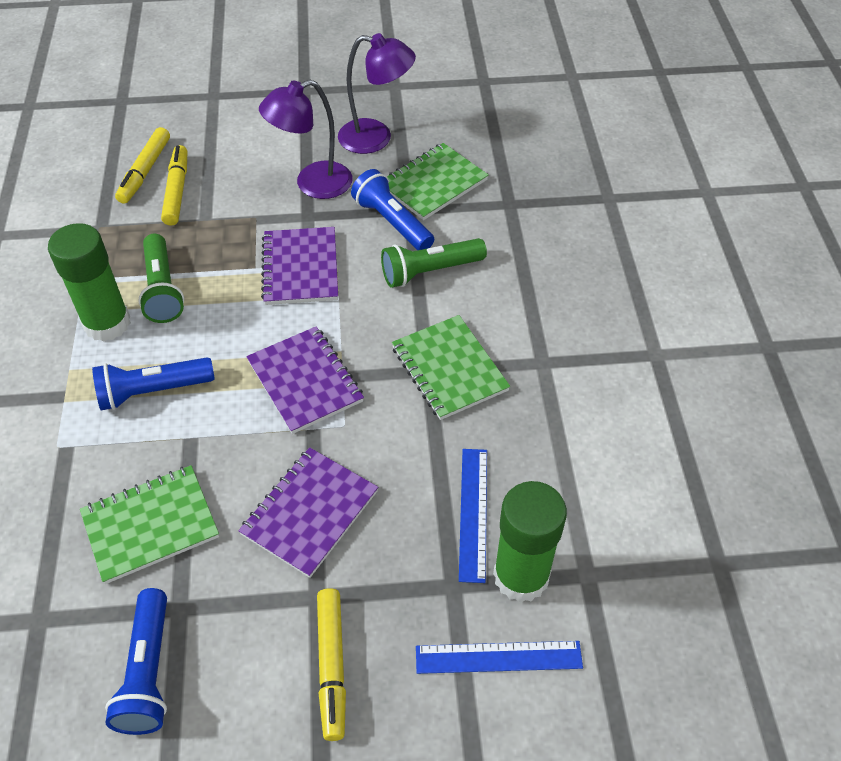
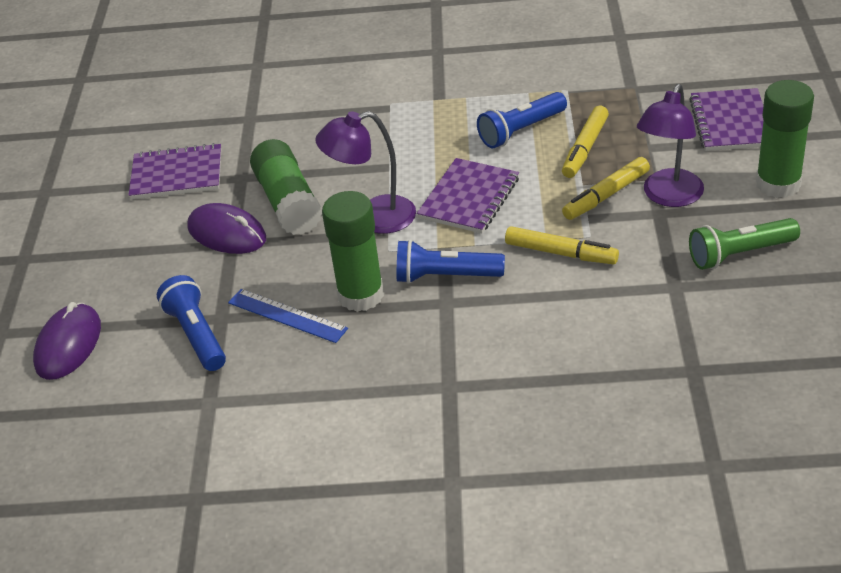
blue ruler: 2 -> 1
green flashlight: 2 -> 1
green glue stick: 2 -> 3
green notebook: 3 -> 0
purple mouse: 0 -> 2

